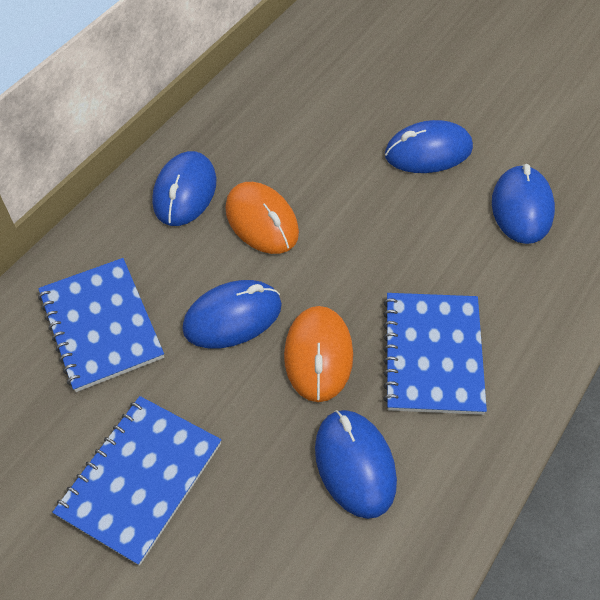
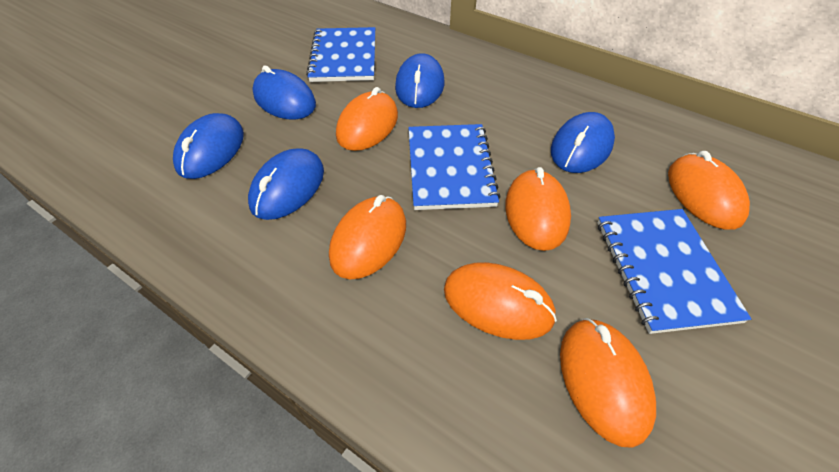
orange mouse: 2 -> 6

